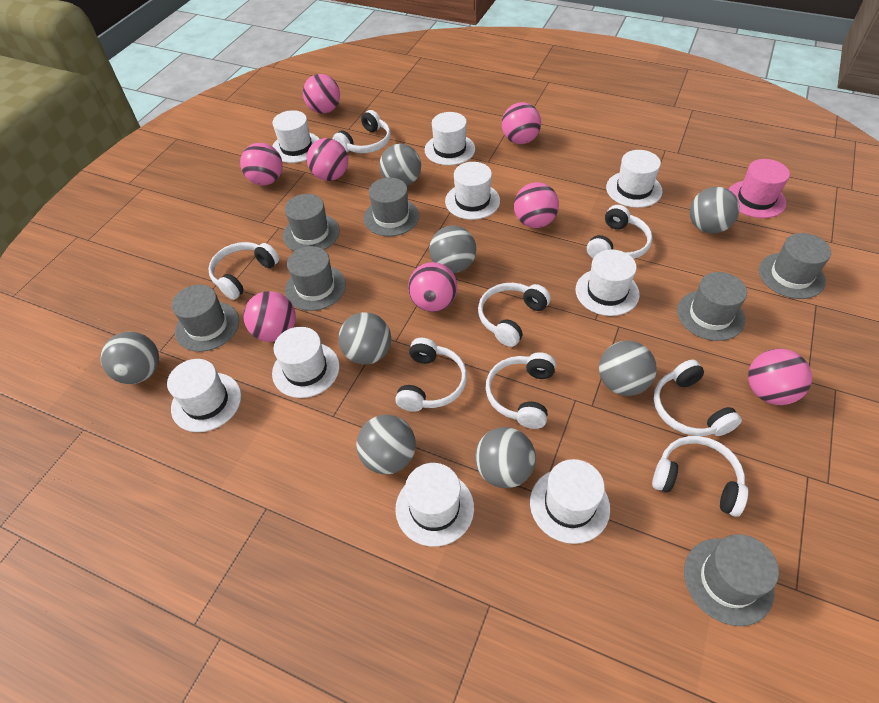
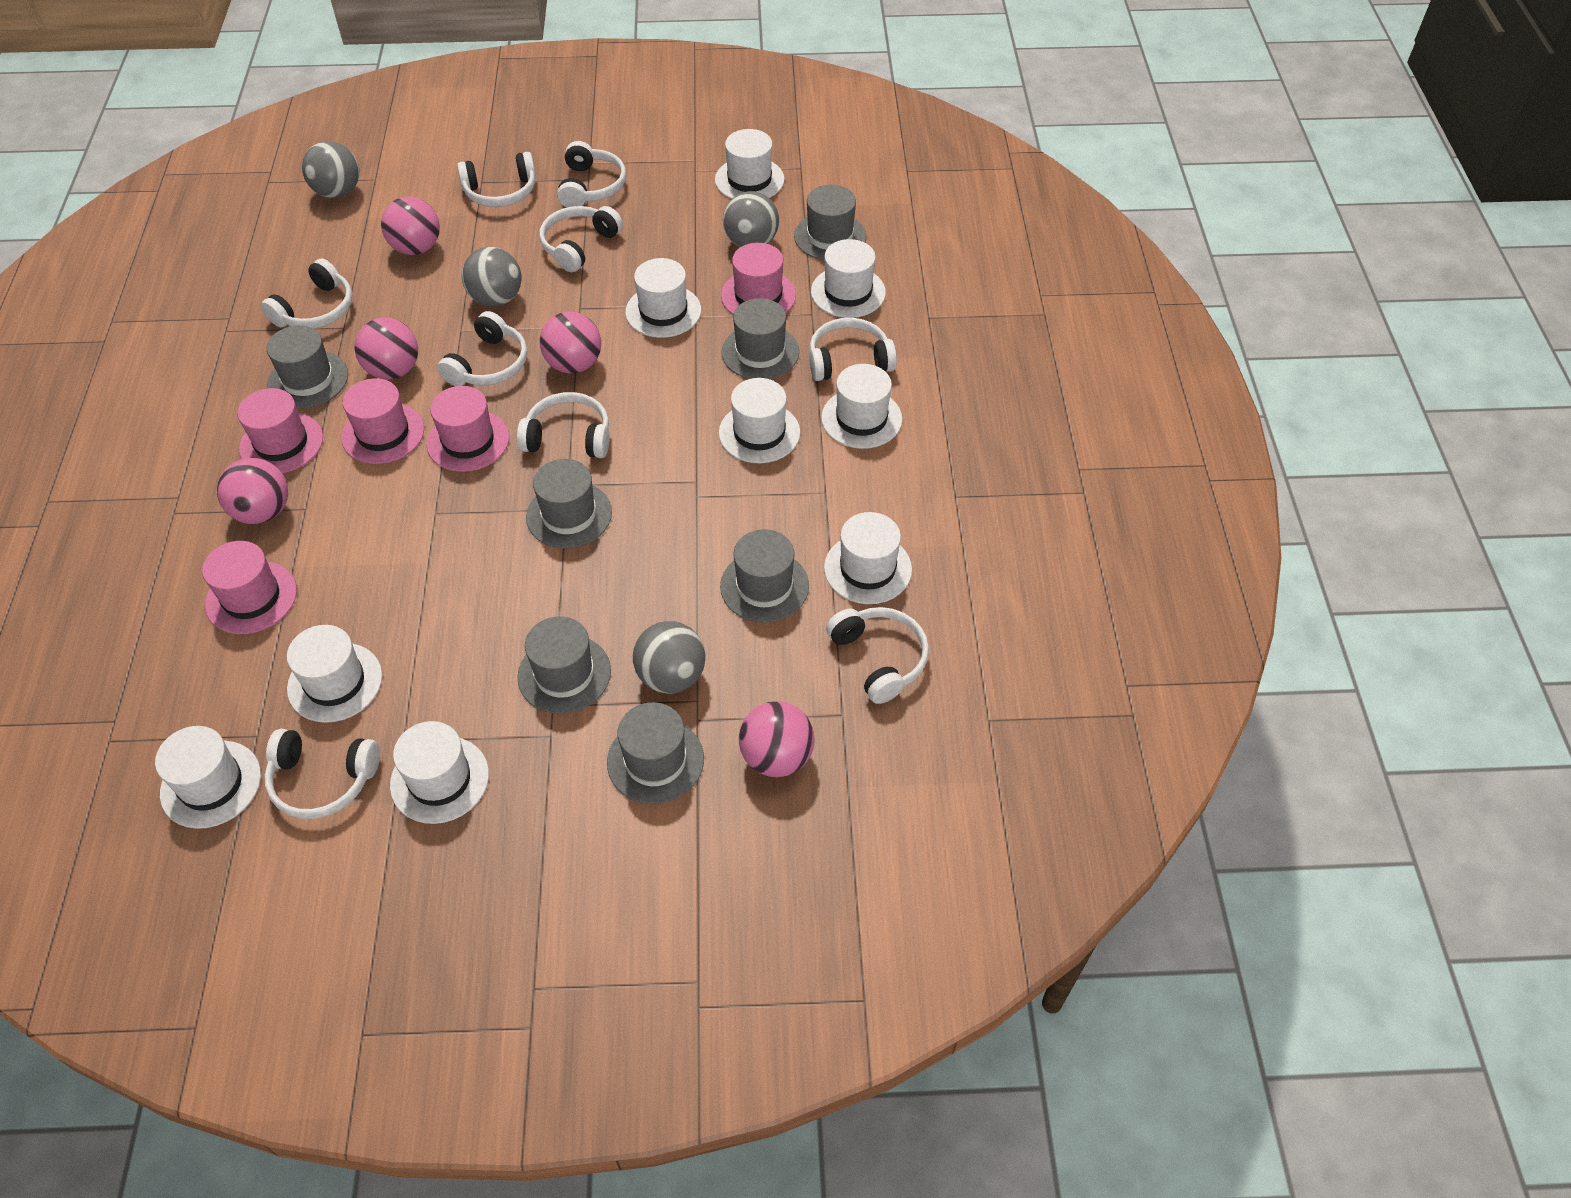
grey ball: 8 -> 4
pink ball: 8 -> 5
pink hat: 1 -> 5
white headphones: 8 -> 9

